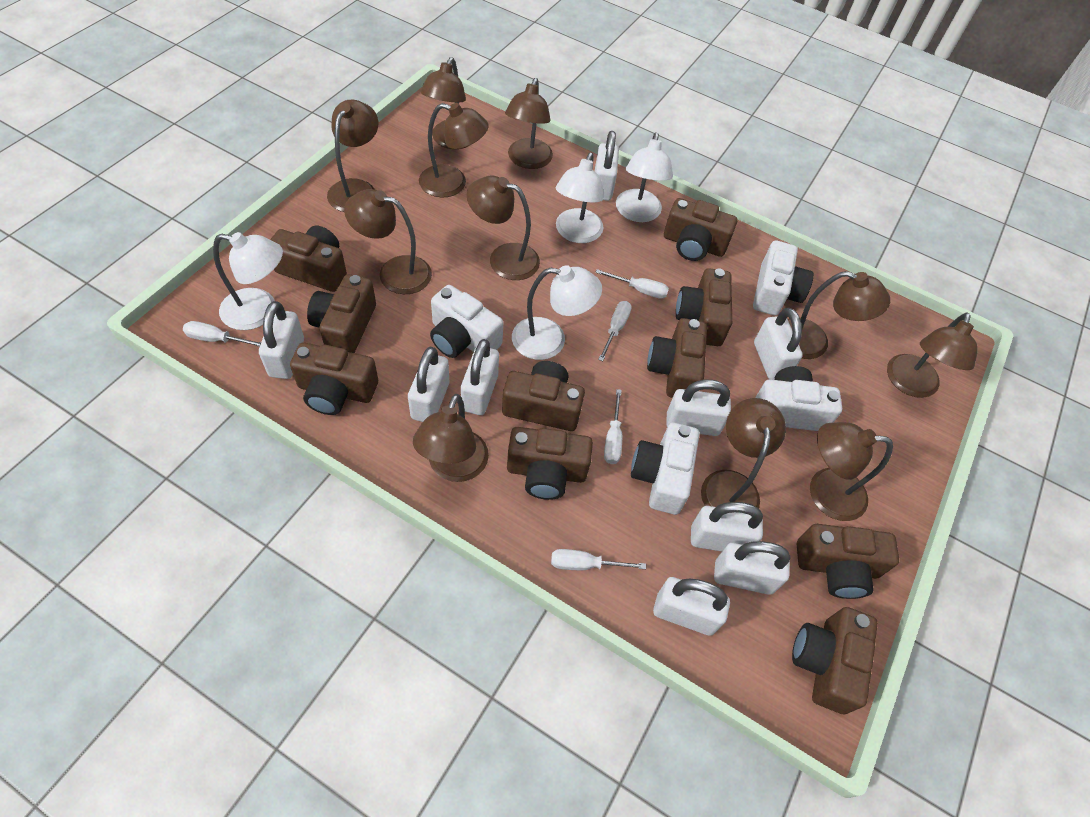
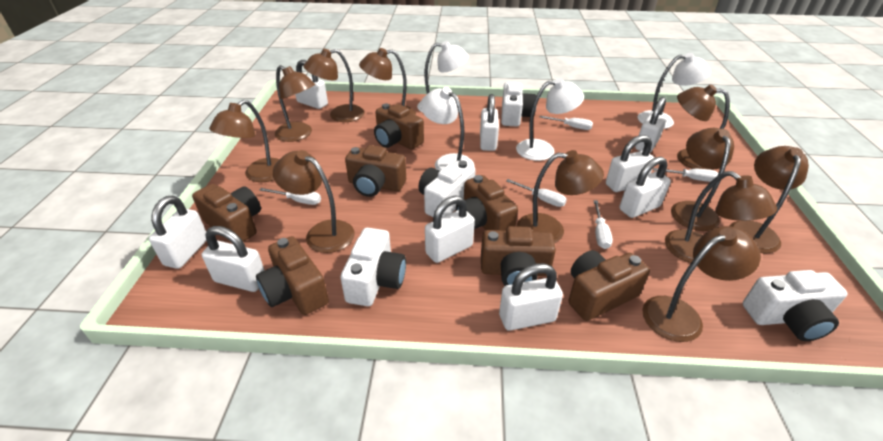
brown camera: 10 -> 7

